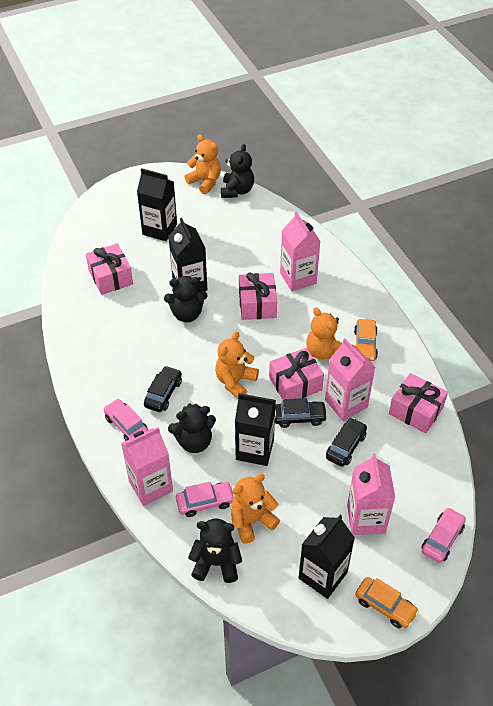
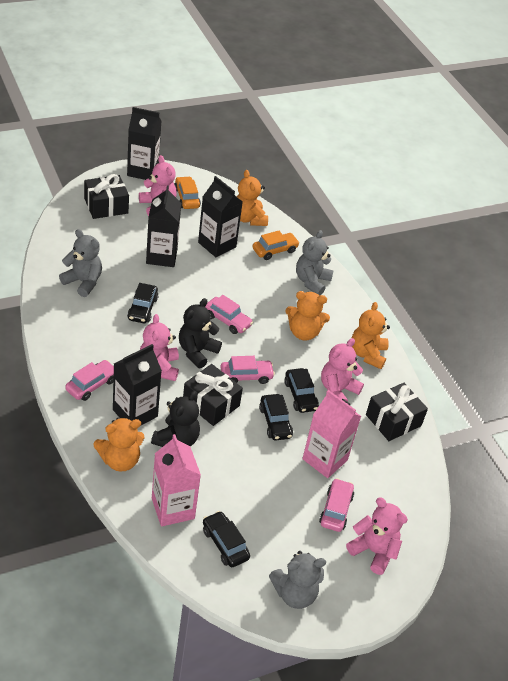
black car: 3 -> 4
black gift: 0 -> 3
black teddy bear: 4 -> 2
grey teddy bear: 0 -> 3
pink car: 3 -> 4
pink carton: 4 -> 2
pink gift: 4 -> 0
pink teddy bear: 0 -> 4

